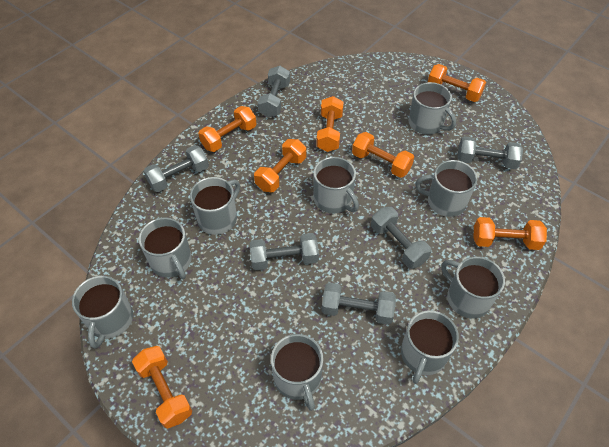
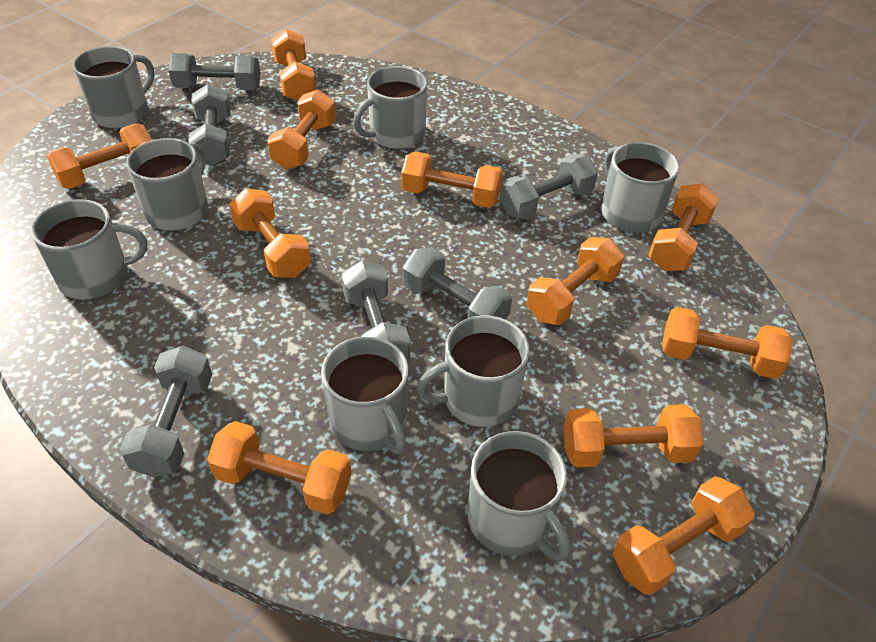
grey mug: 9 -> 8
orange dumbbell: 7 -> 11

